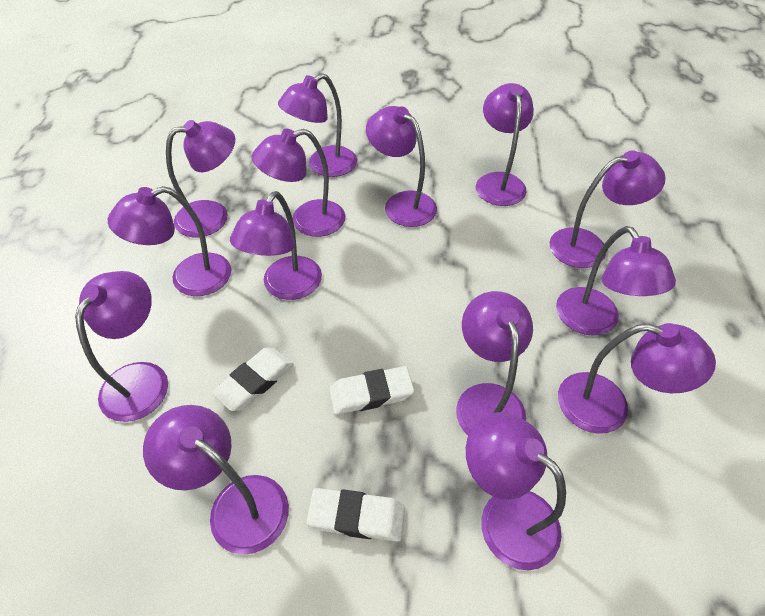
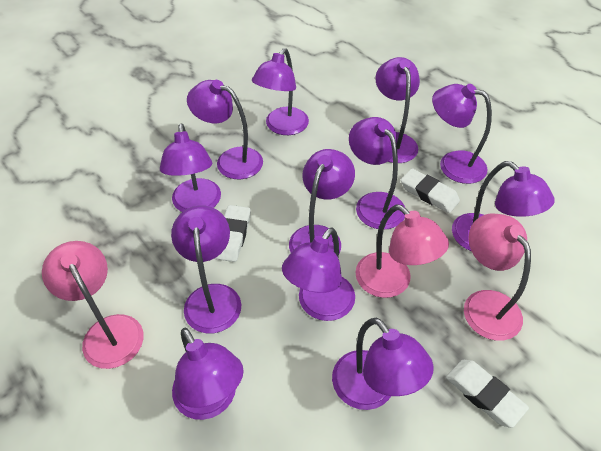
pink lamp: 0 -> 3
purple lamp: 14 -> 12

